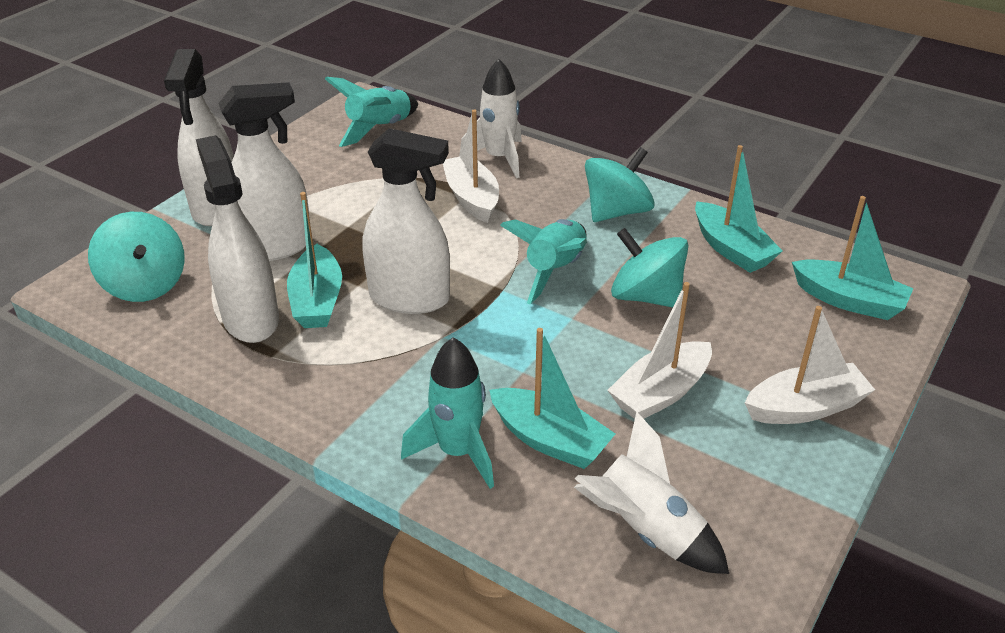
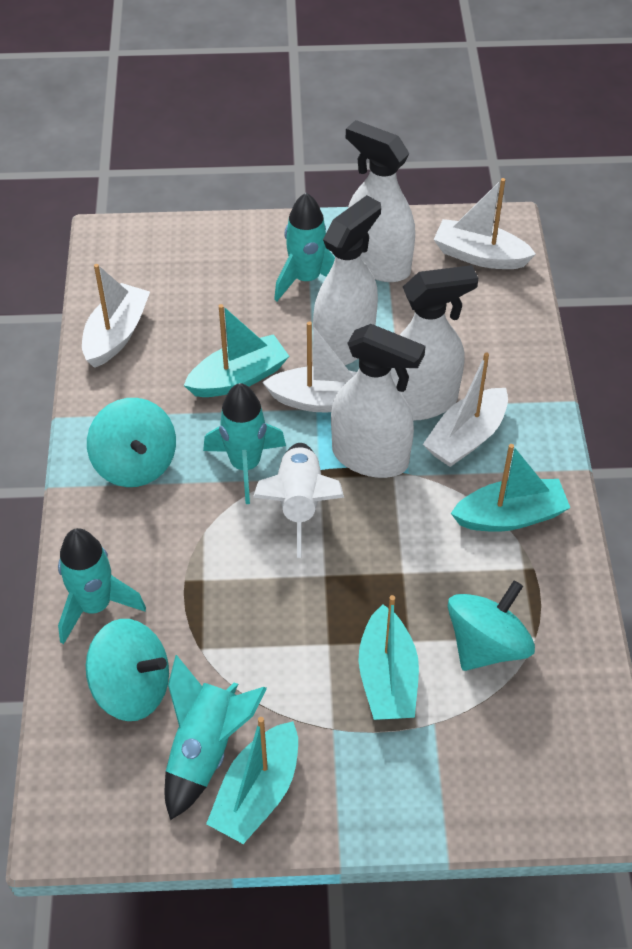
turquoise rocket: 3 -> 4
white boat: 3 -> 4
white rocket: 2 -> 1

